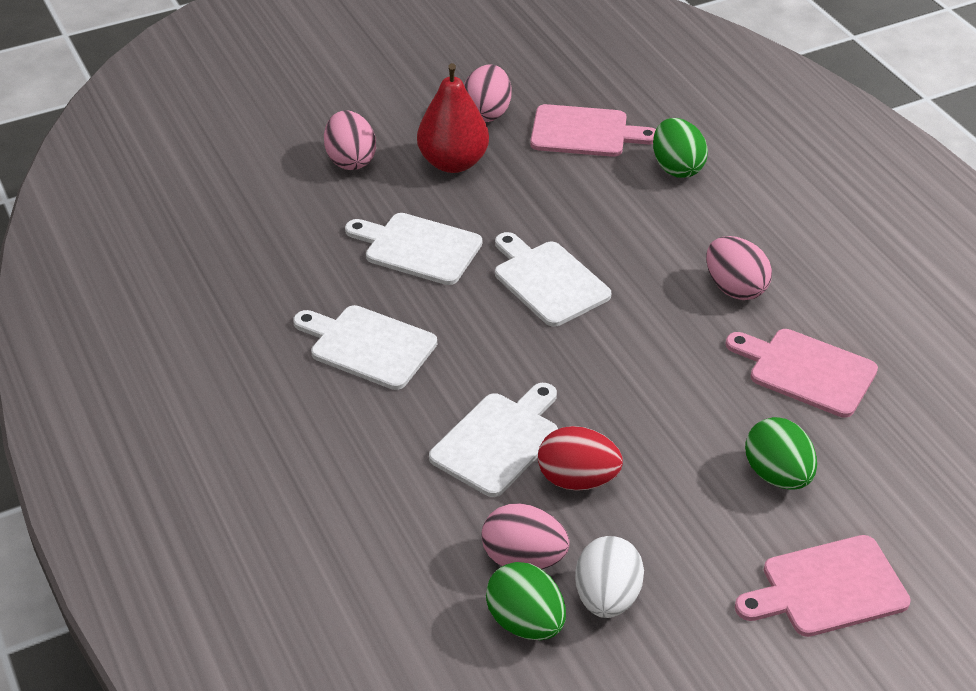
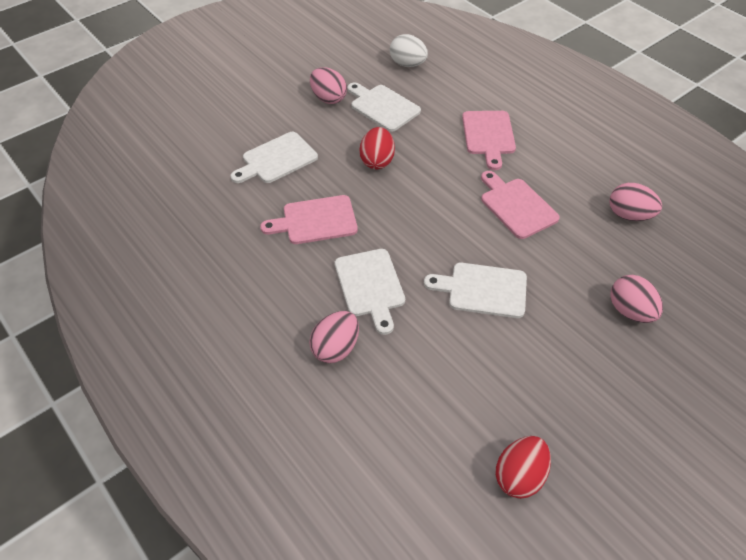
green egg: 3 -> 0
red egg: 1 -> 2
red pear: 1 -> 0

